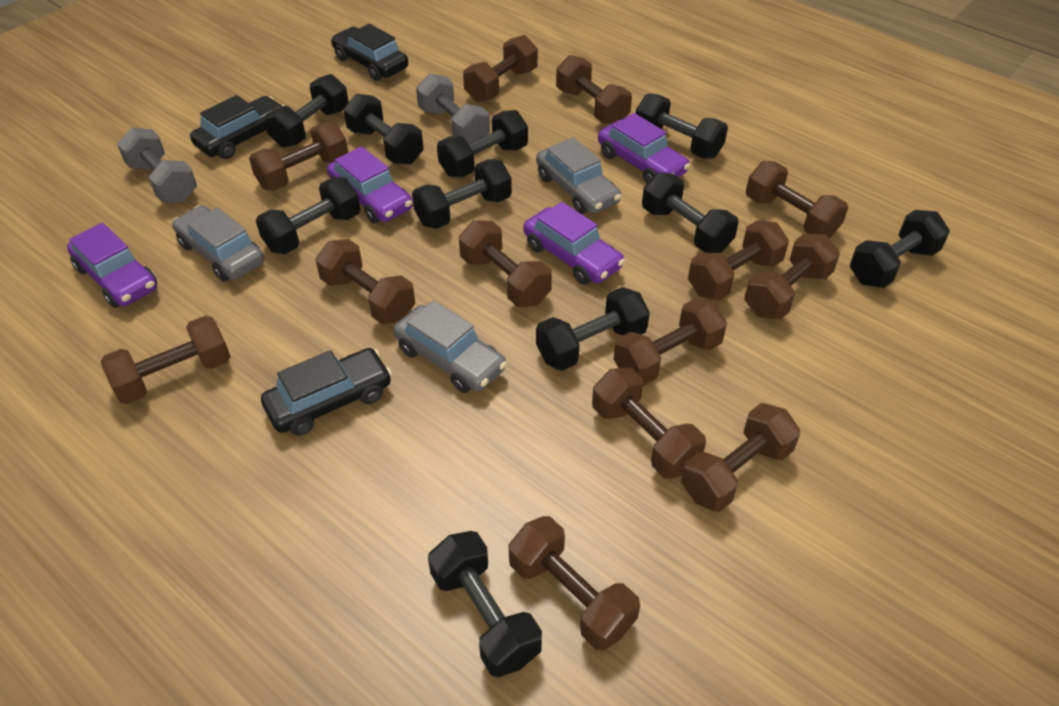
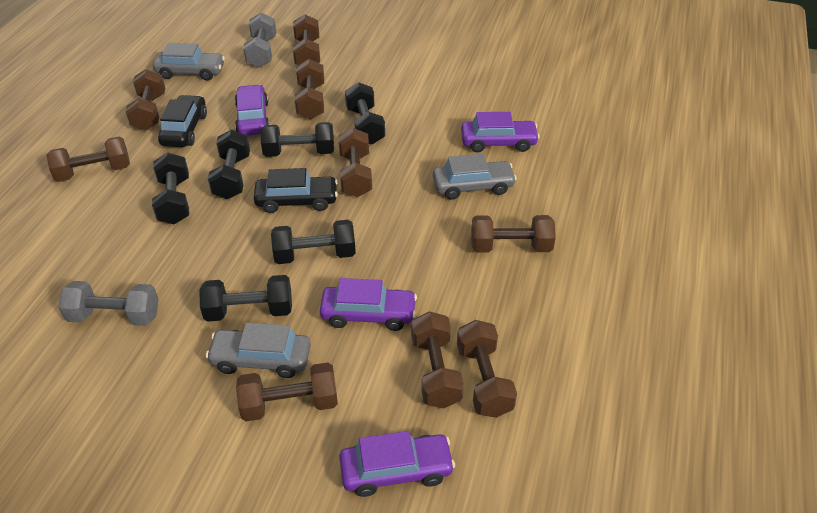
black car: 3 -> 2
black dumbbell: 10 -> 6
brown dumbbell: 13 -> 9

